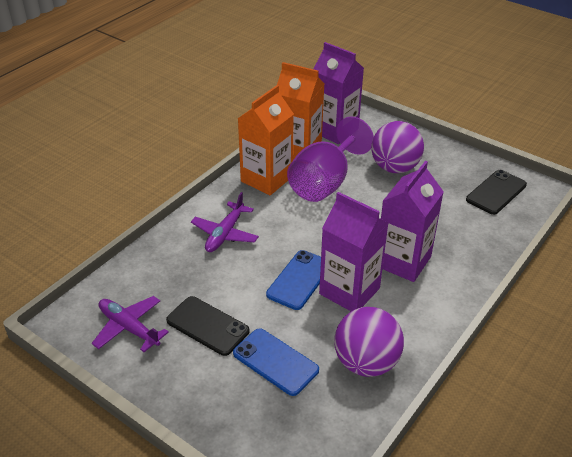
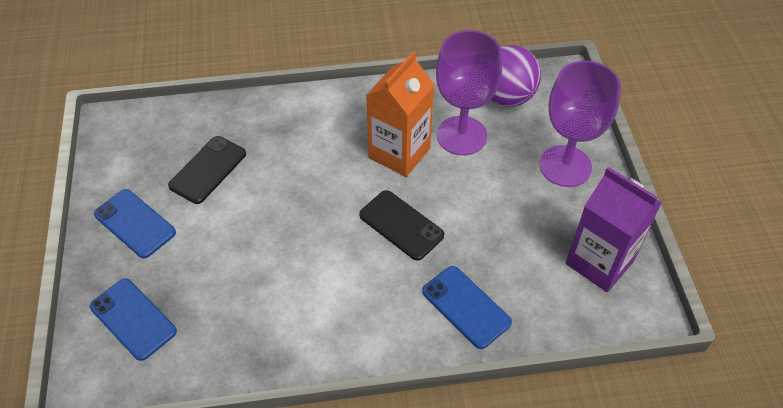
blue phone: 2 -> 3
orange carton: 2 -> 1
purple ball: 2 -> 1
purple carton: 3 -> 1
purple goblet: 1 -> 2
purple plane: 2 -> 0

